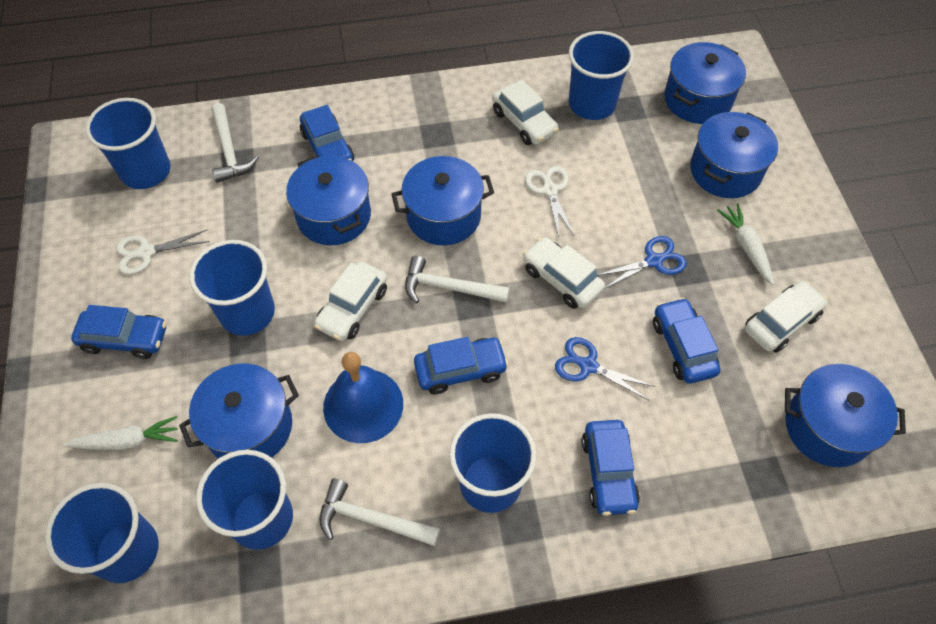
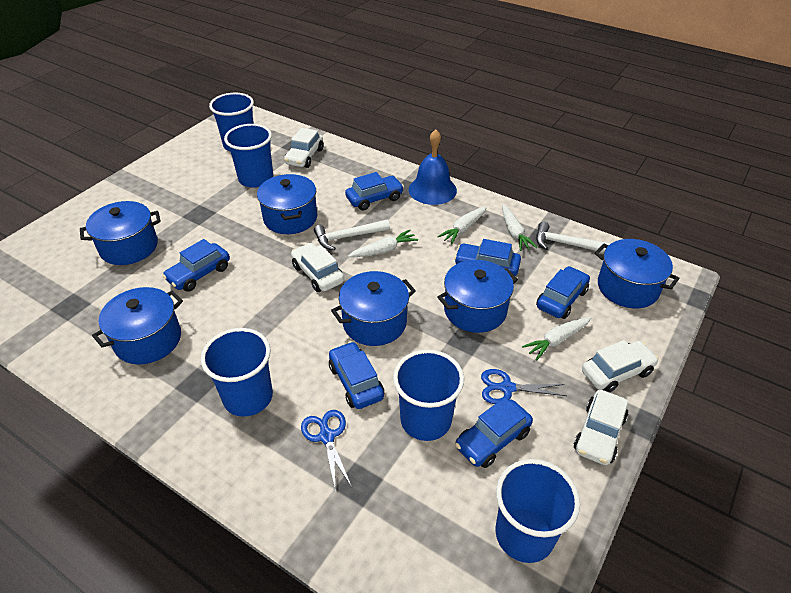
blue car: 5 -> 6
blue cup: 6 -> 5
white carrot: 2 -> 4
white hammer: 3 -> 2
white scissors: 2 -> 0

